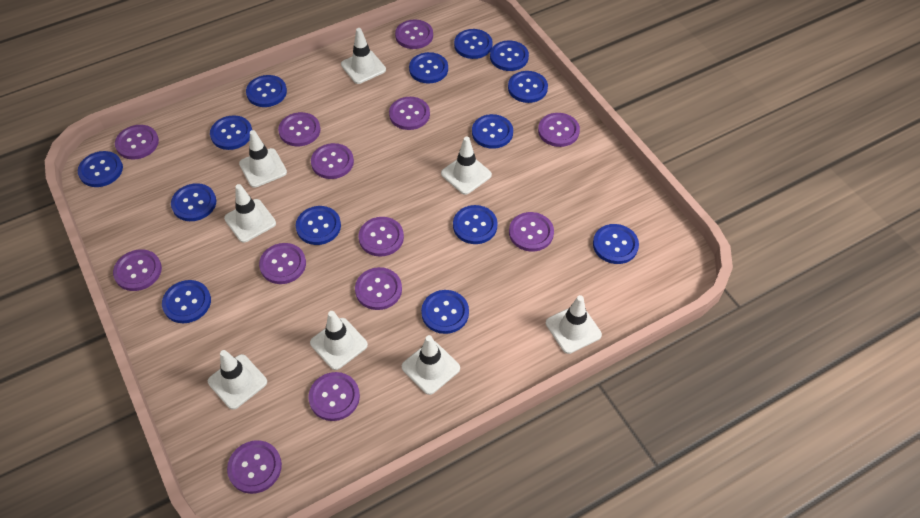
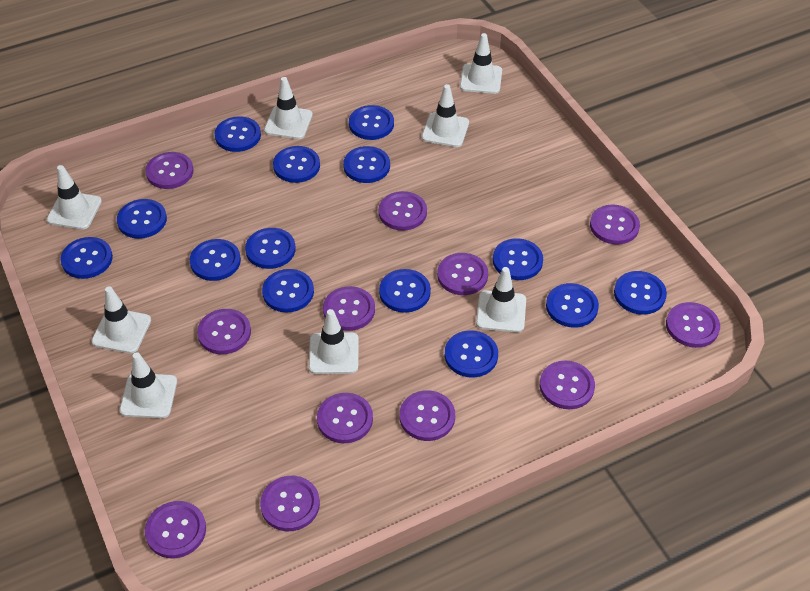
purple button: 13 -> 12

